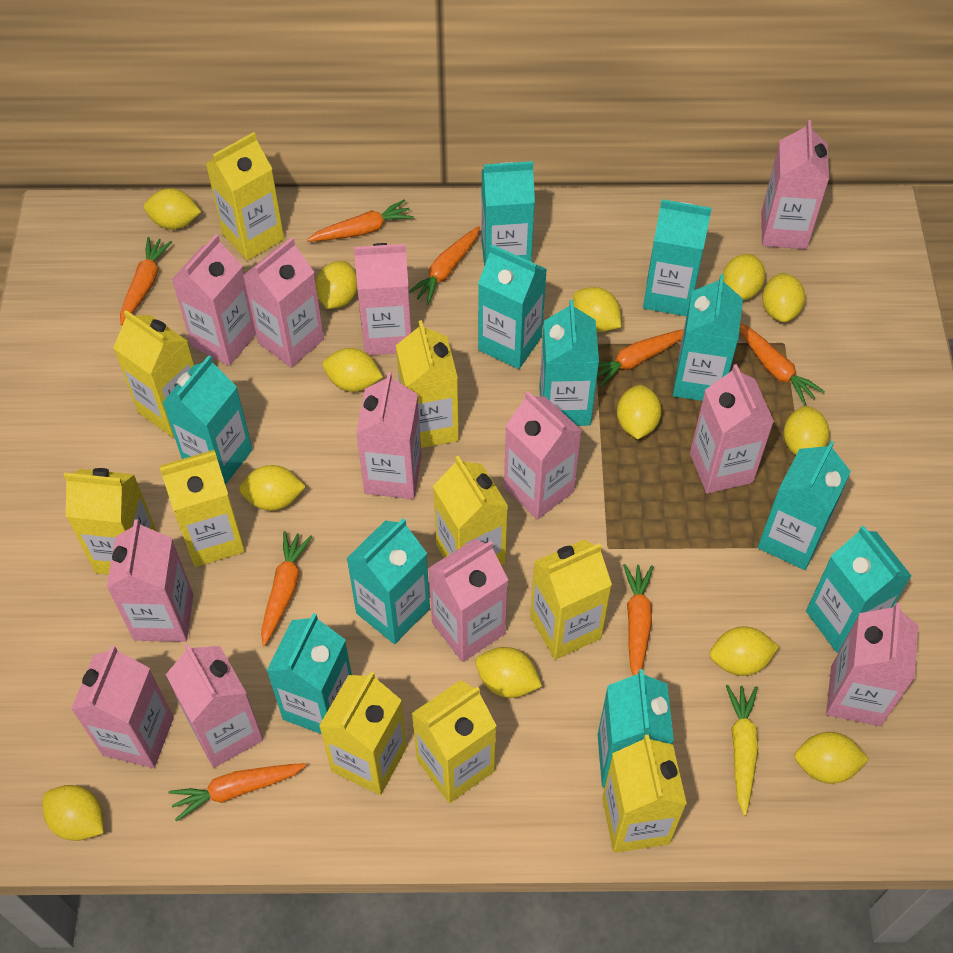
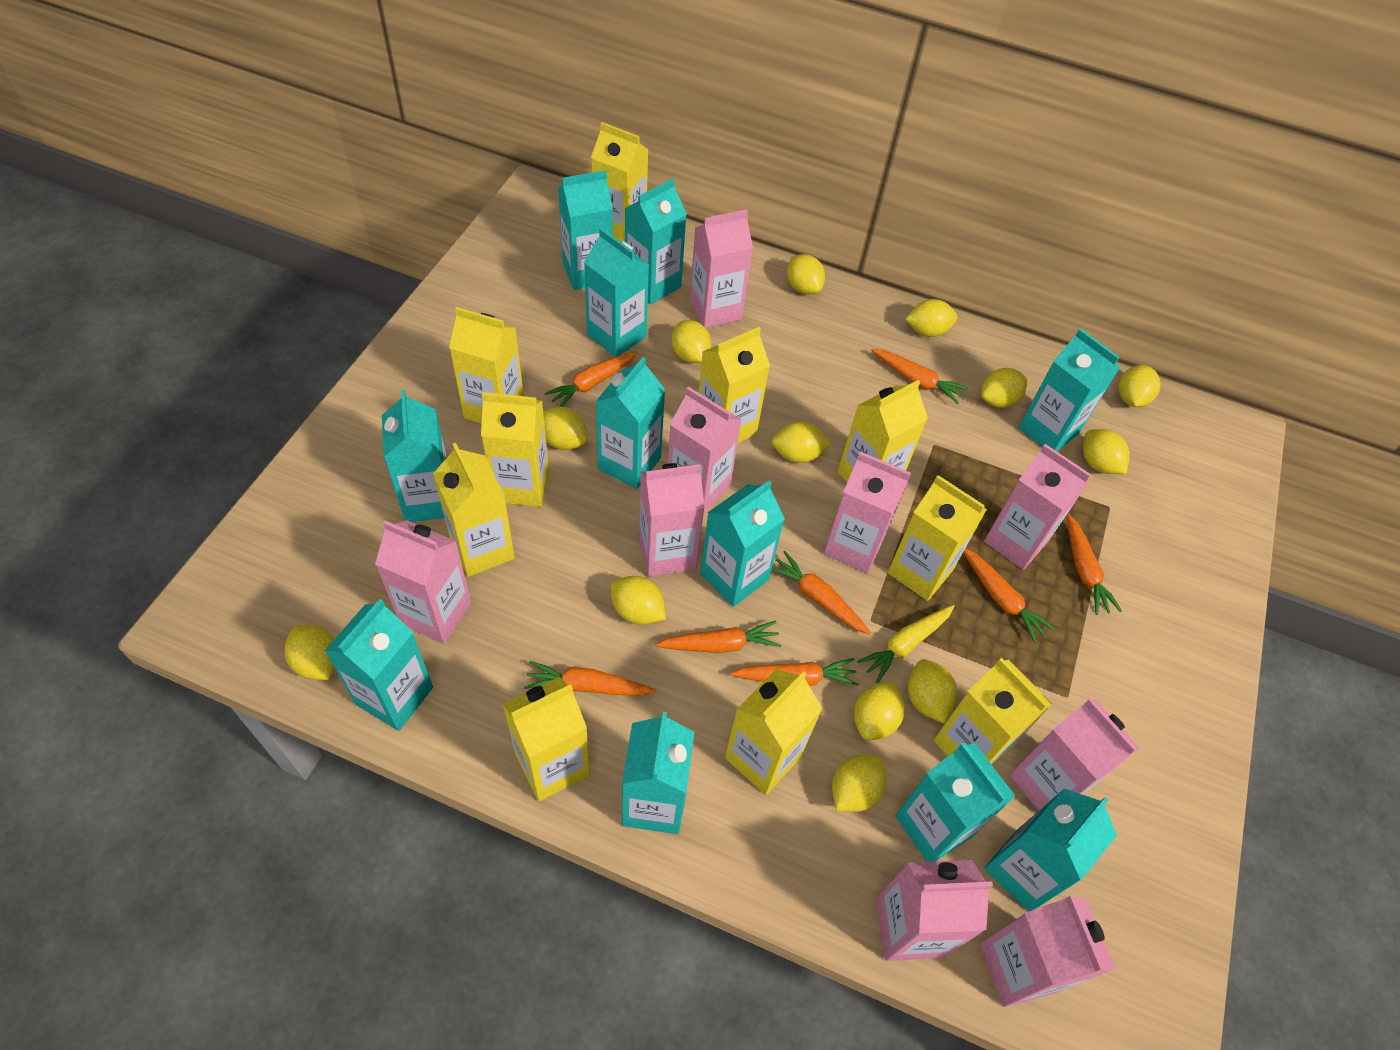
pink carton: 12 -> 9

